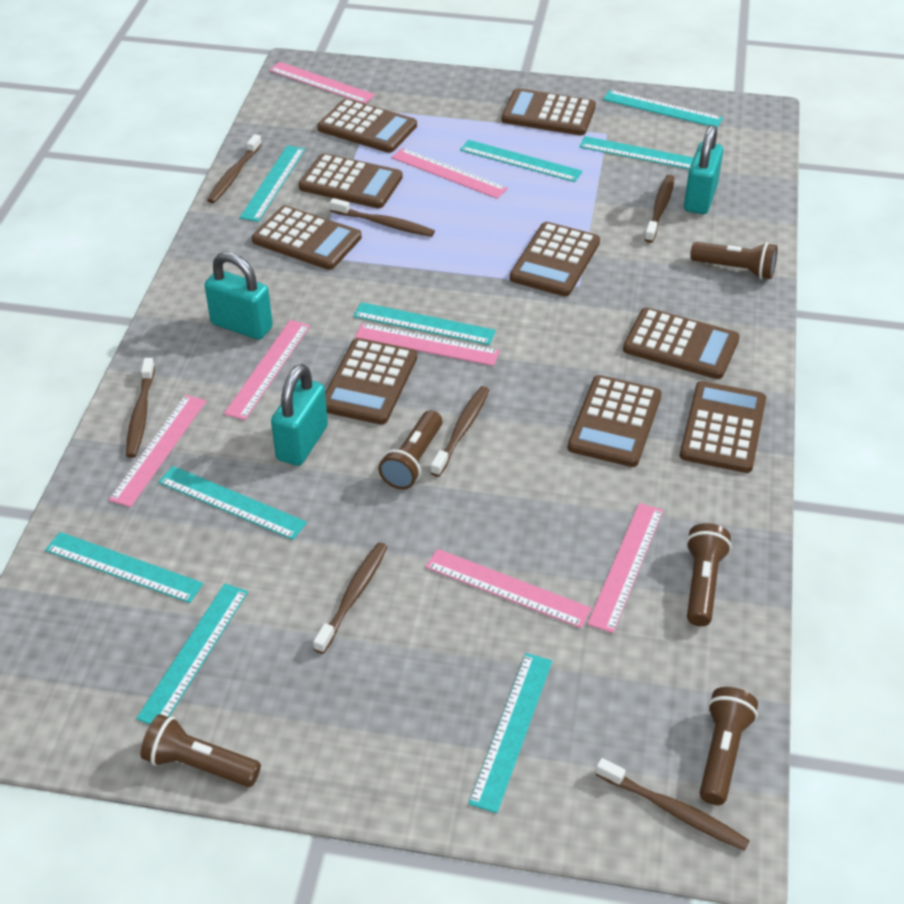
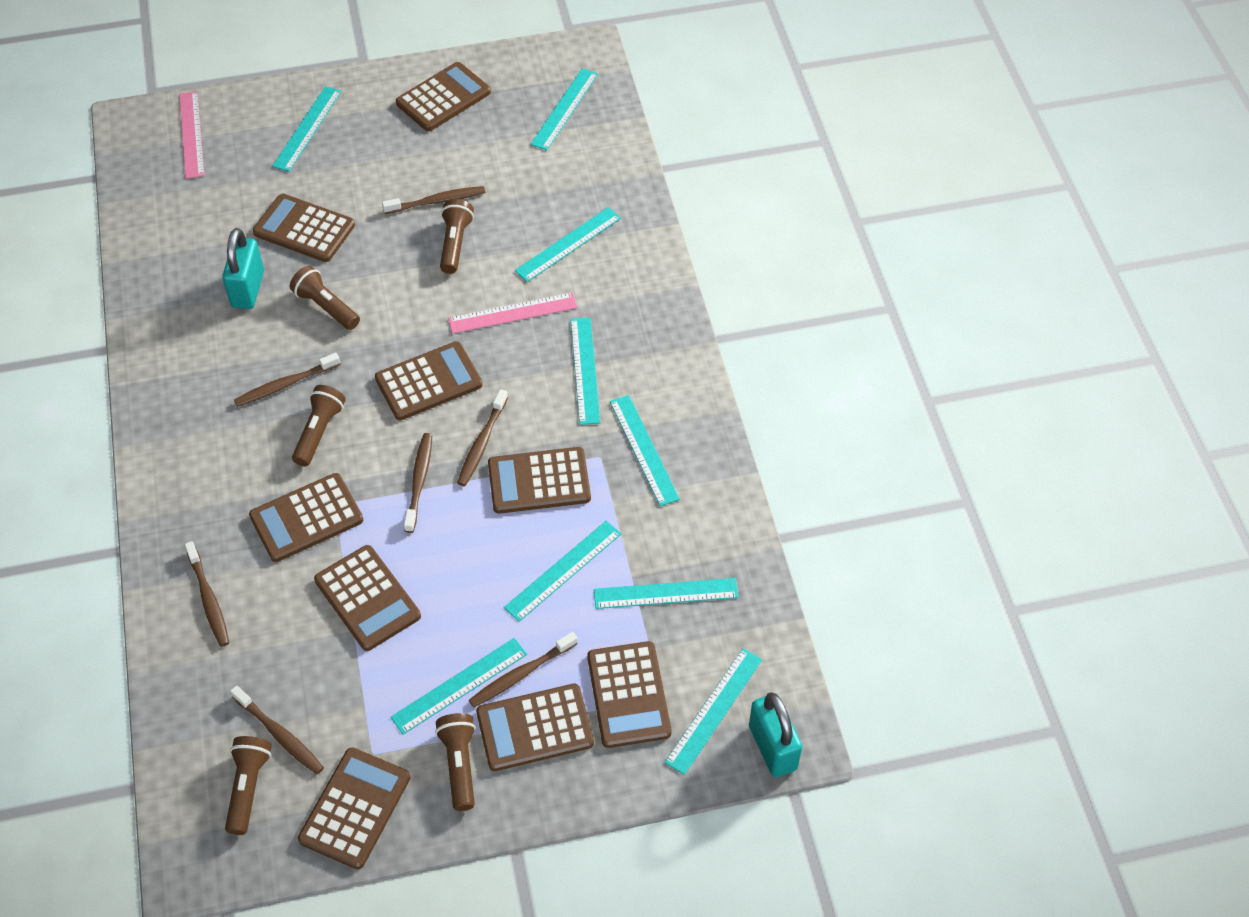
pink ruler: 7 -> 2
turquoise padlock: 3 -> 2

